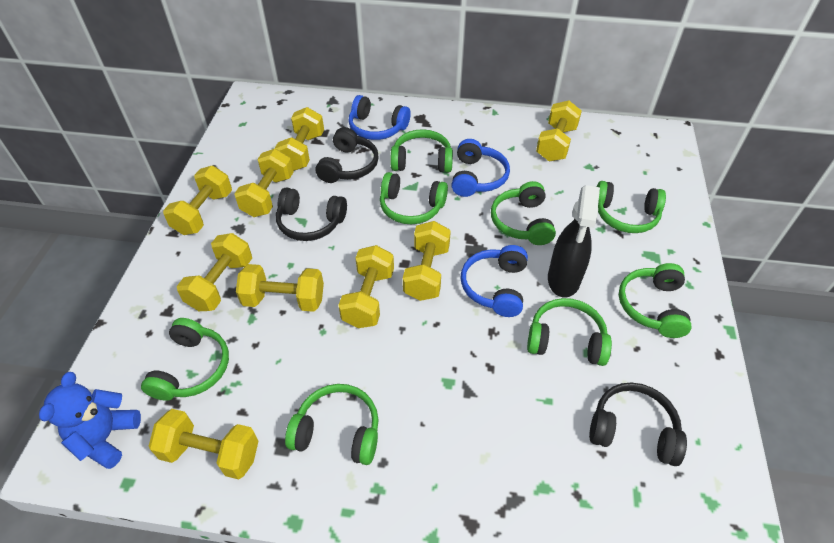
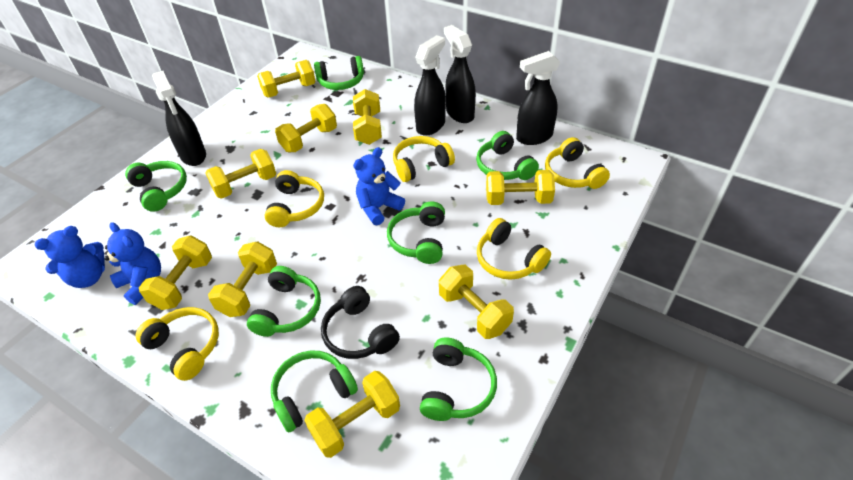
black headphones: 3 -> 1
black spray bottle: 1 -> 4
blue headphones: 3 -> 0
blue teddy bear: 1 -> 3
green headphones: 8 -> 7
yellow headphones: 0 -> 5

